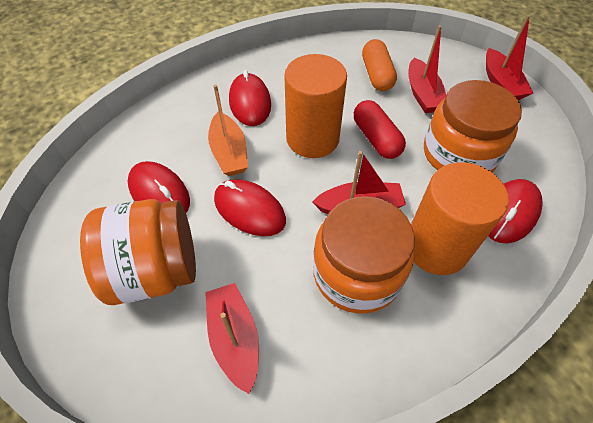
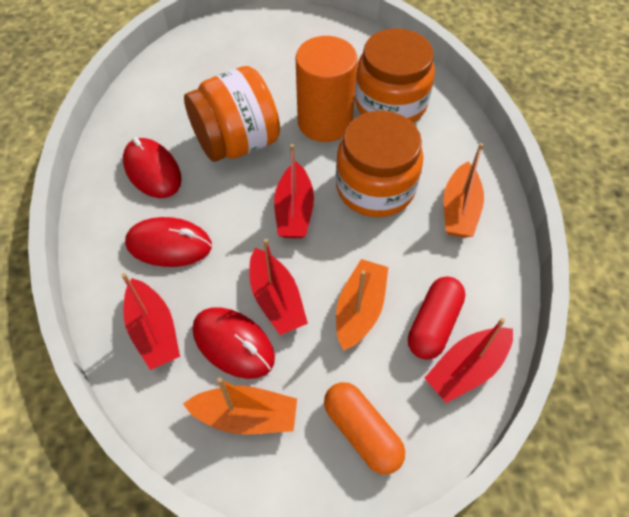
orange boat: 1 -> 3
orange cylinder: 2 -> 1
red mouse: 4 -> 3

